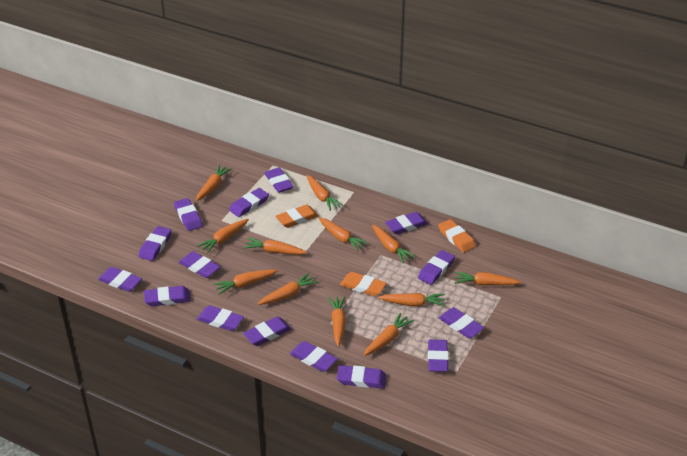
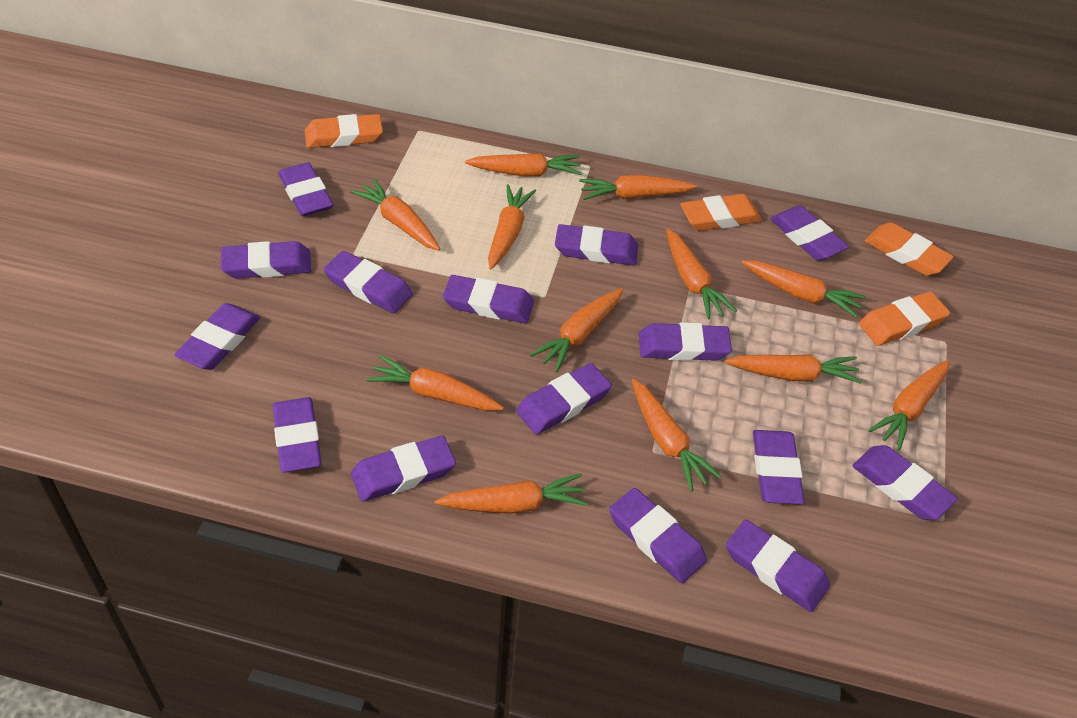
orange eraser: 3 -> 4

